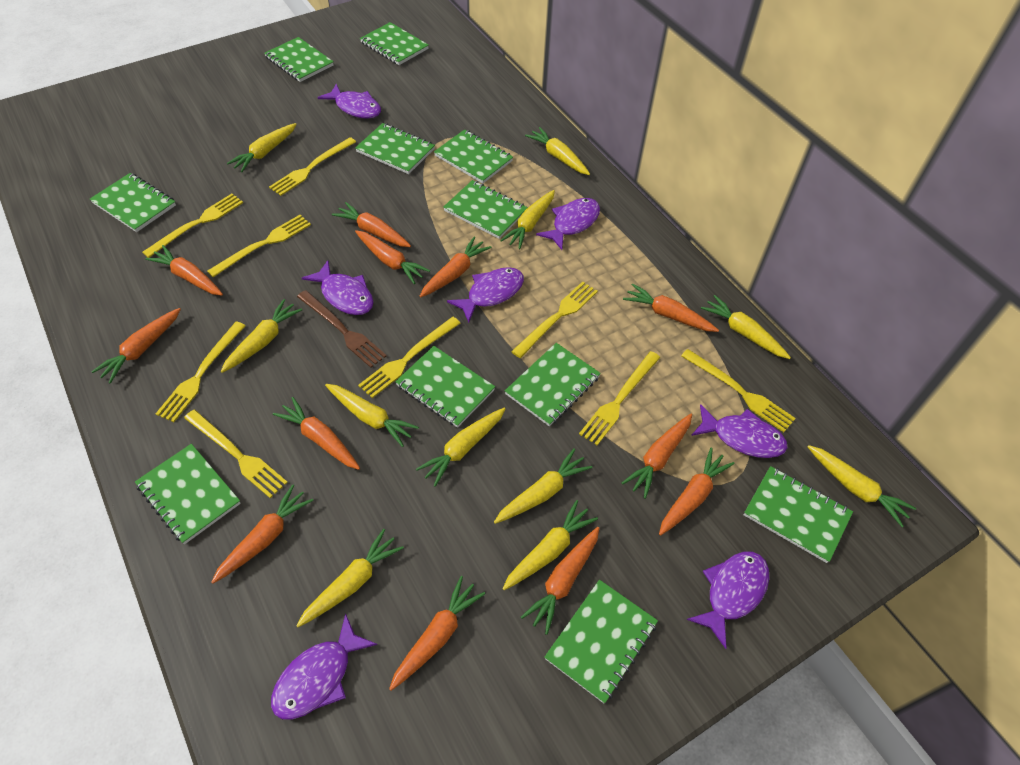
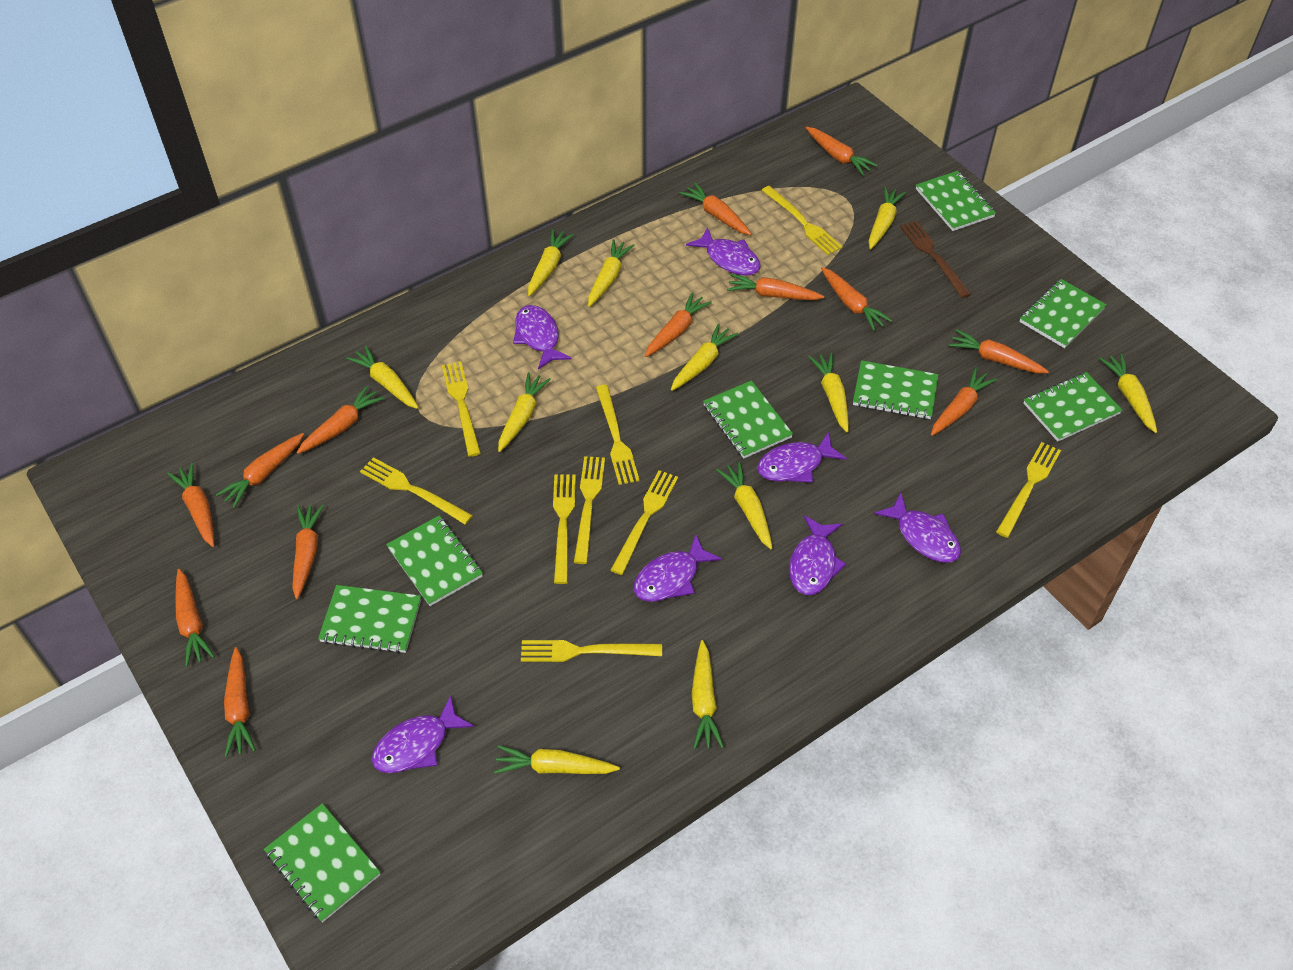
green notebook: 11 -> 8
orange carrot: 12 -> 13

